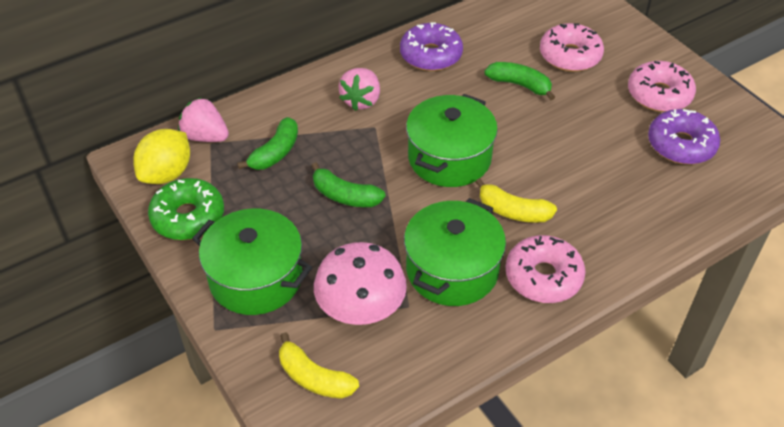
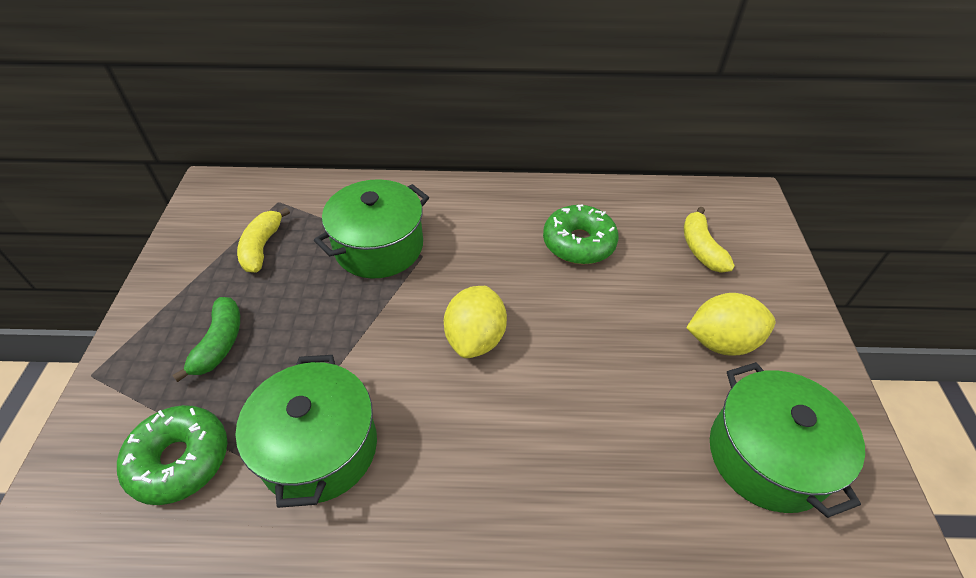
green banana: 3 -> 1
green donut: 1 -> 2
pink donut: 3 -> 0
pink mushroom: 1 -> 0
pink strawberry: 2 -> 0
purple donut: 2 -> 0
yellow lemon: 1 -> 2

